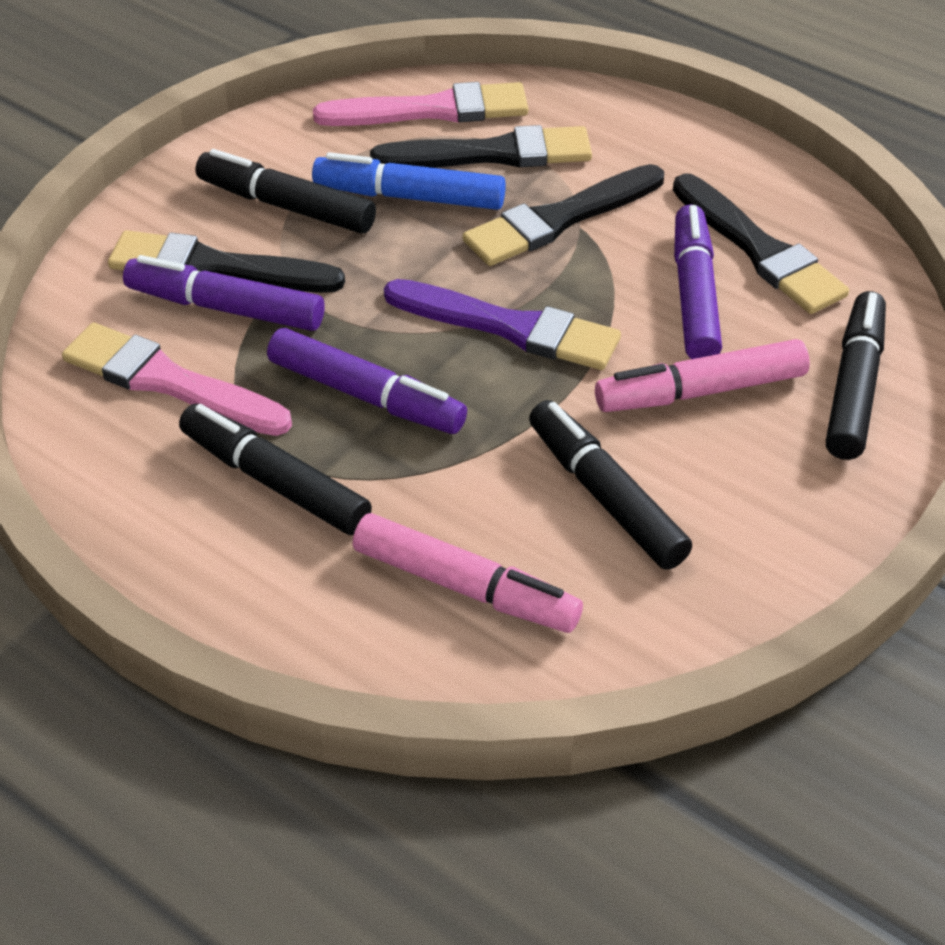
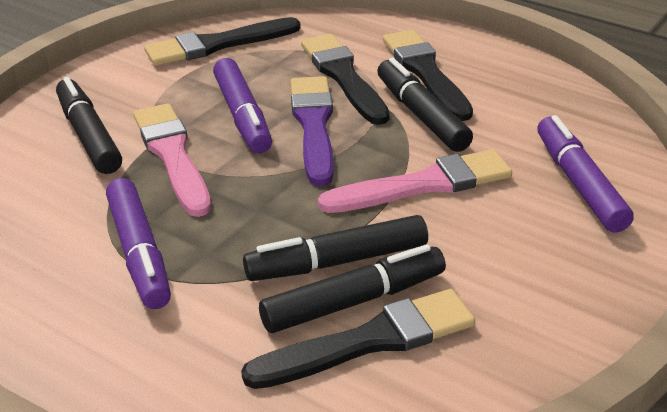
blue marker: 1 -> 0
pink marker: 2 -> 0

